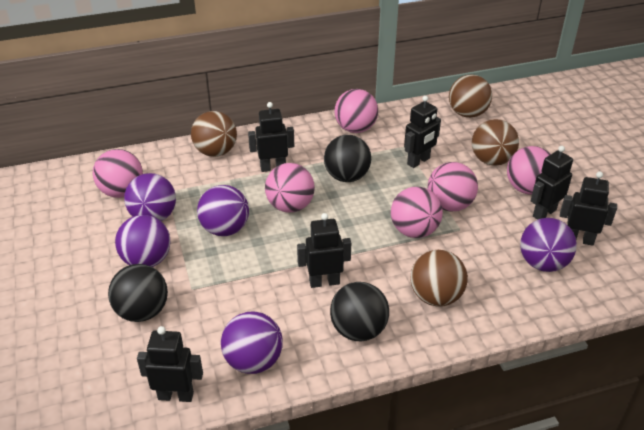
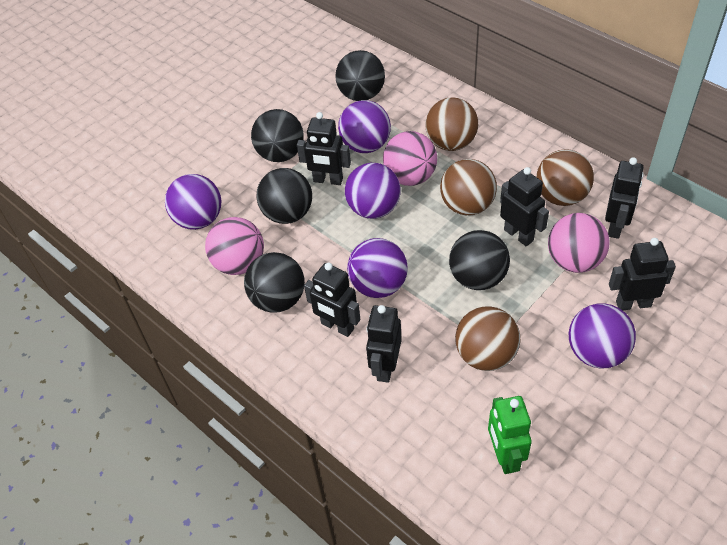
black ball: 3 -> 5
green robot: 0 -> 1
pink ball: 6 -> 3

